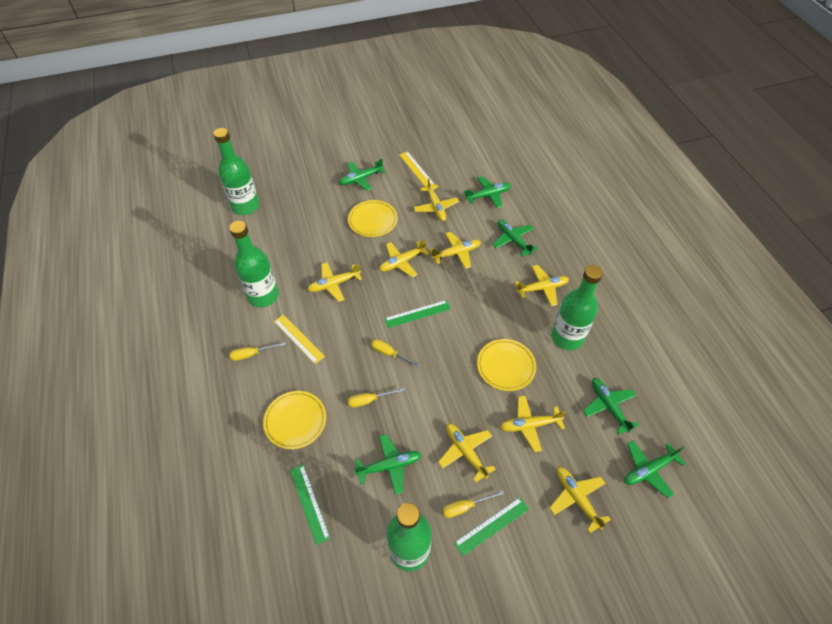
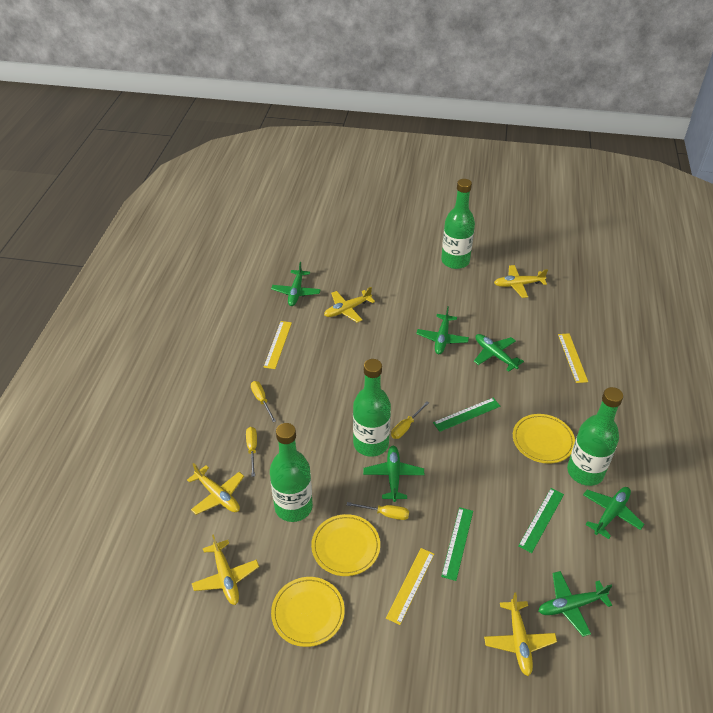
yellow plane: 8 -> 5
yellow ruler: 2 -> 3

